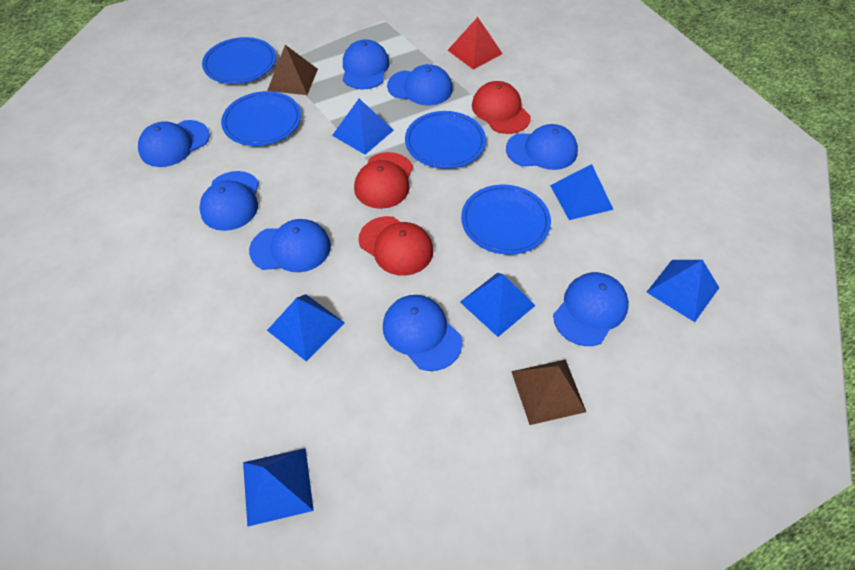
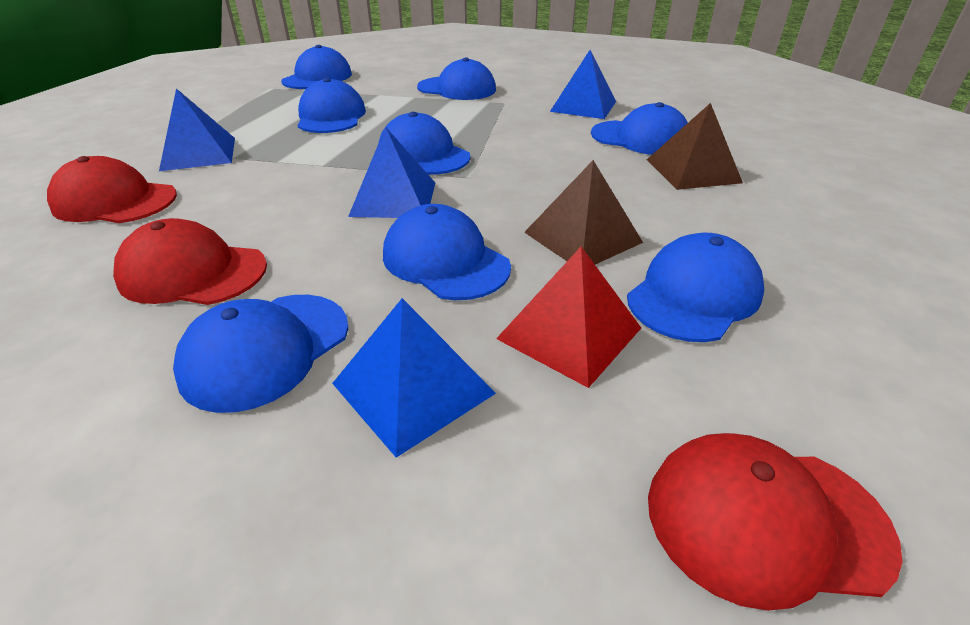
blue plate: 4 -> 0
blue pyramid: 6 -> 4

